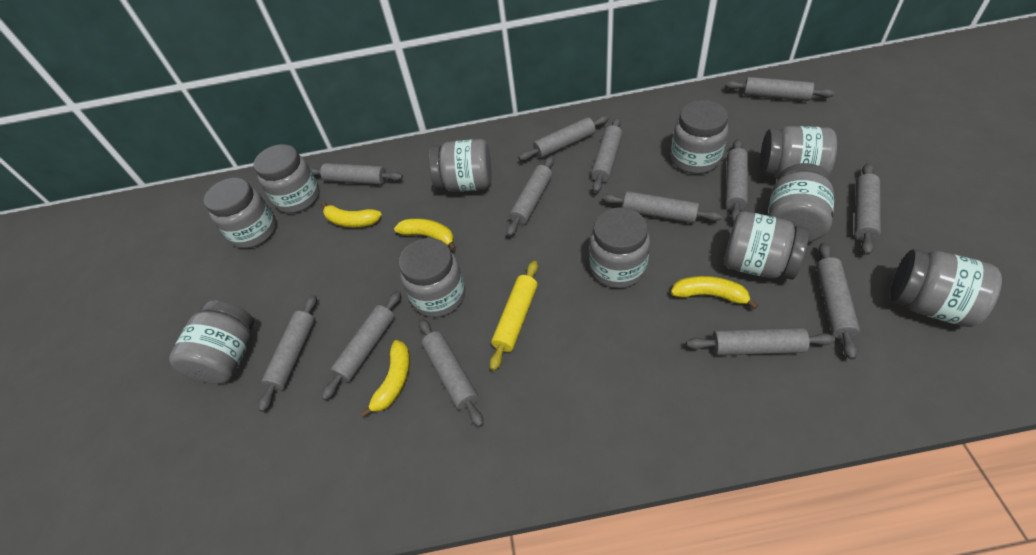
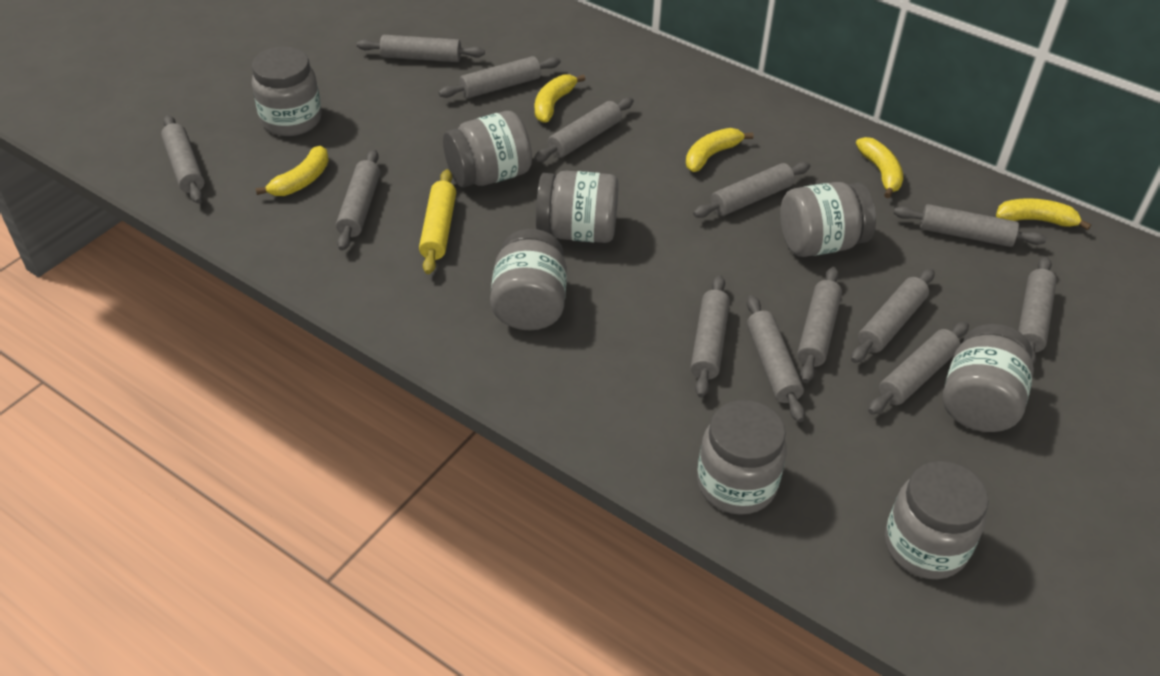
grey jar: 11 -> 8
yellow banana: 4 -> 5

